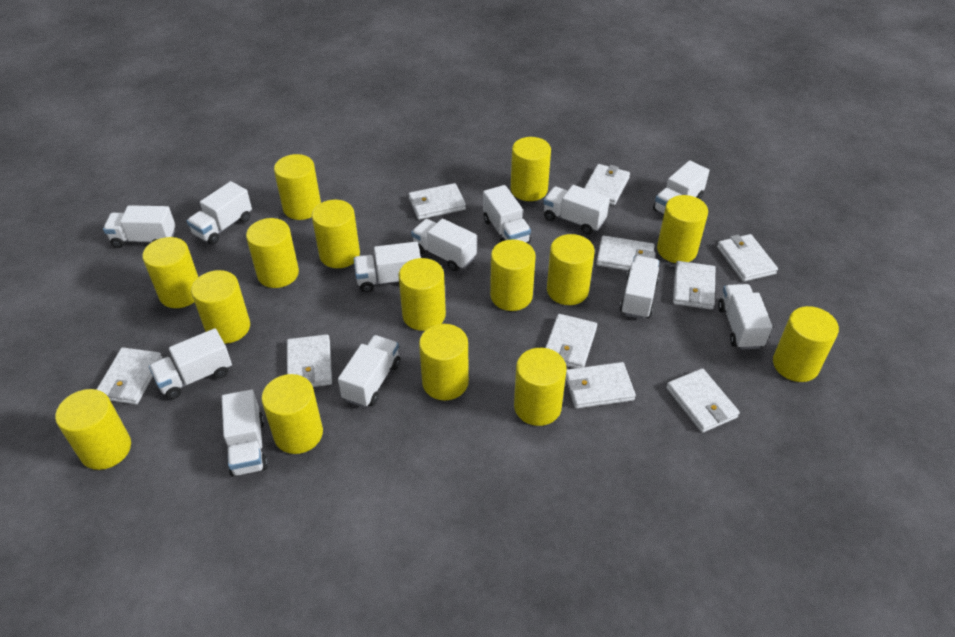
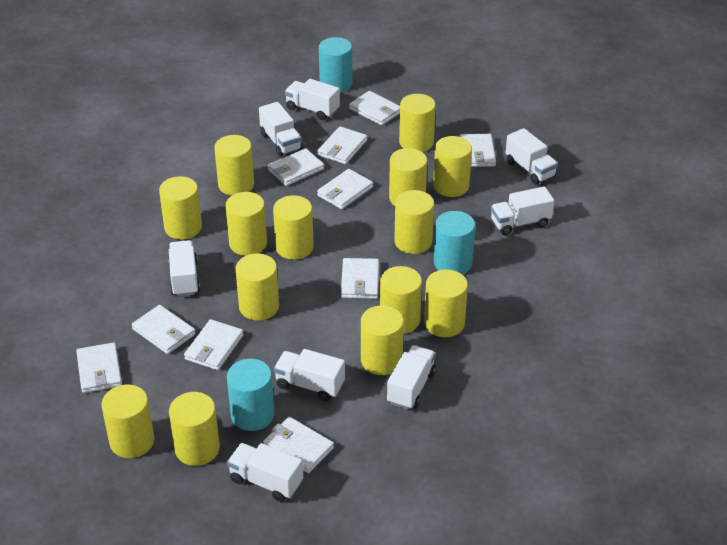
turquoise cylinder: 0 -> 3
white truck: 12 -> 8
yellow cylinder: 15 -> 14

